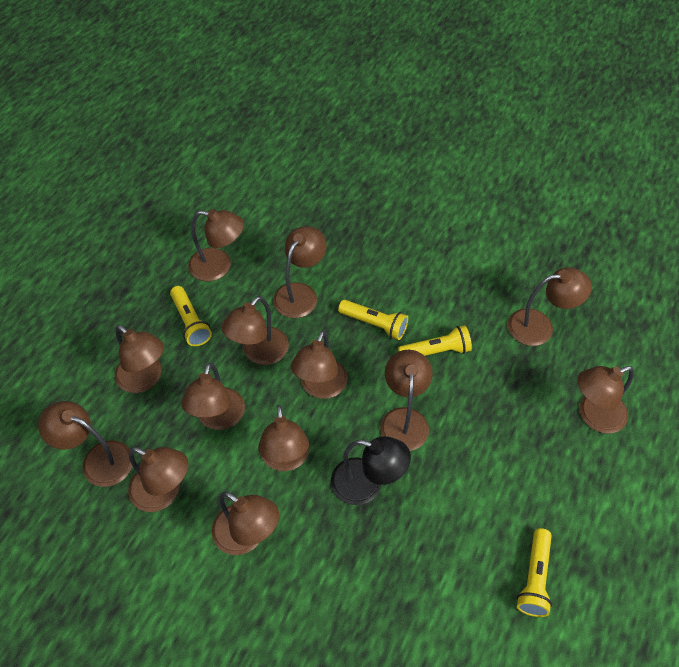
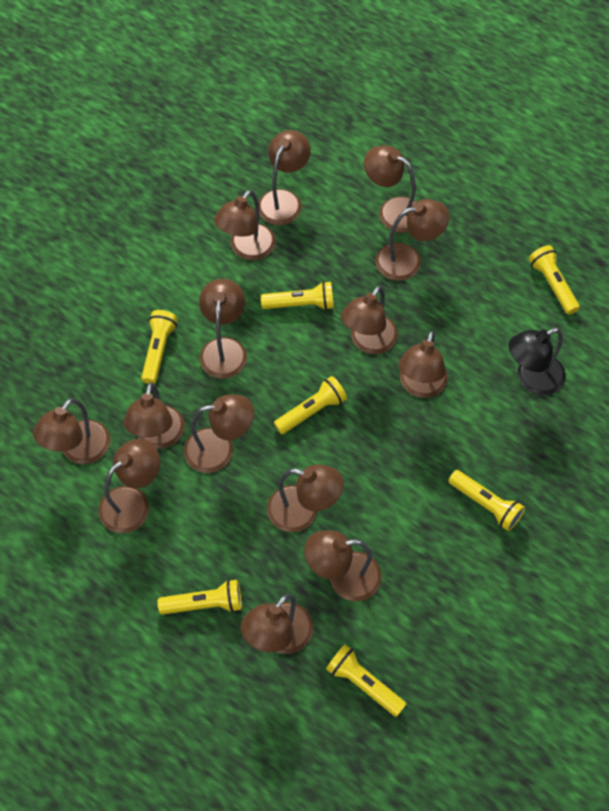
brown lamp: 13 -> 14
yellow flashlight: 4 -> 7

